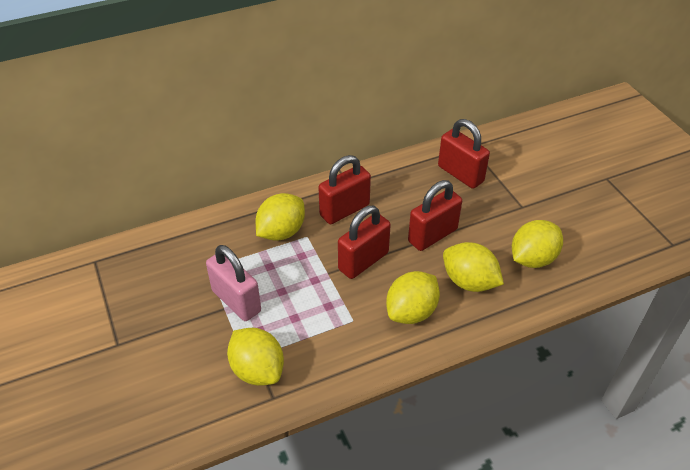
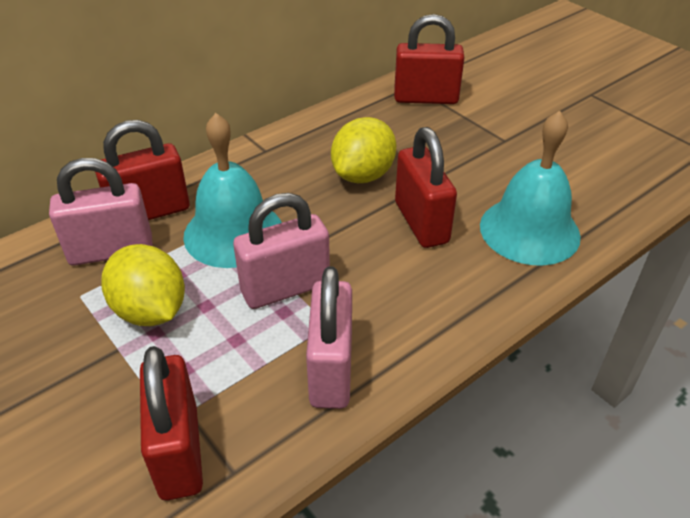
pink padlock: 1 -> 3
turquoise bell: 0 -> 2
yellow lemon: 5 -> 2

